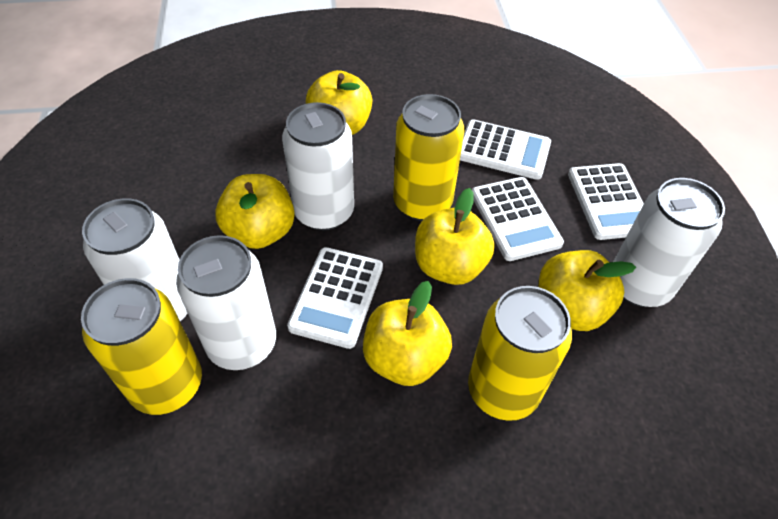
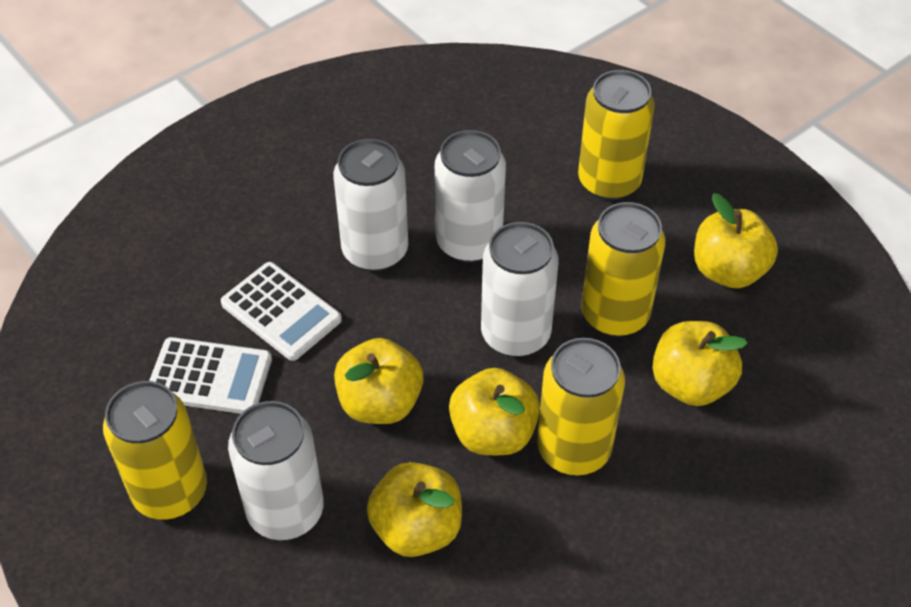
white calculator: 4 -> 2
yellow can: 3 -> 4

